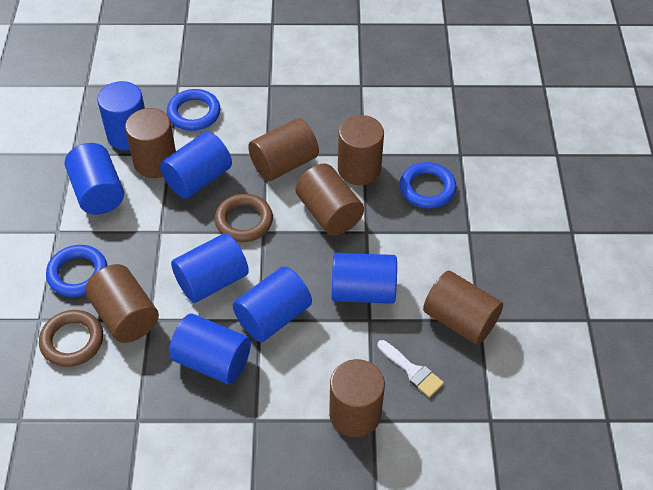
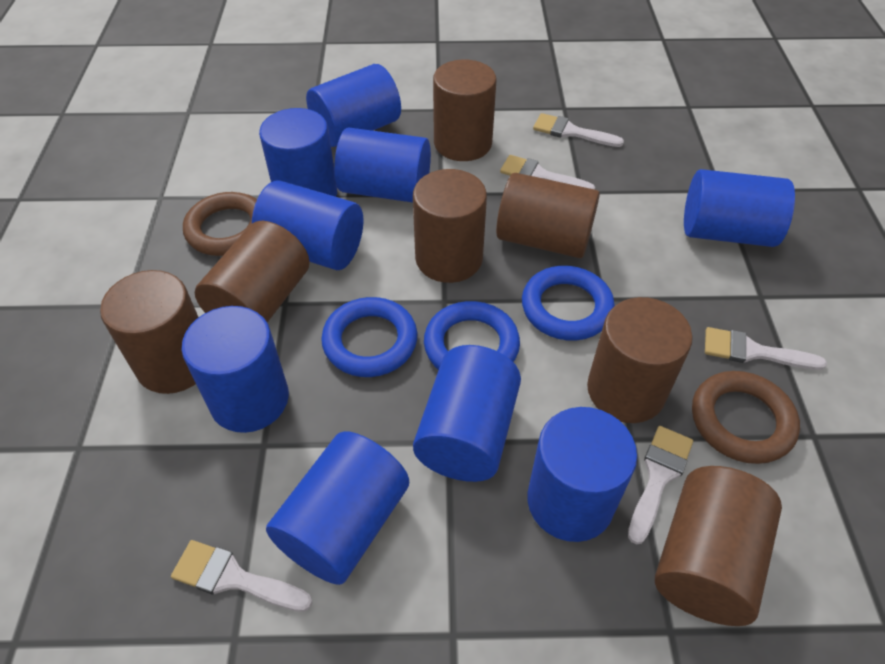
blue cylinder: 7 -> 9
white brush: 1 -> 5

